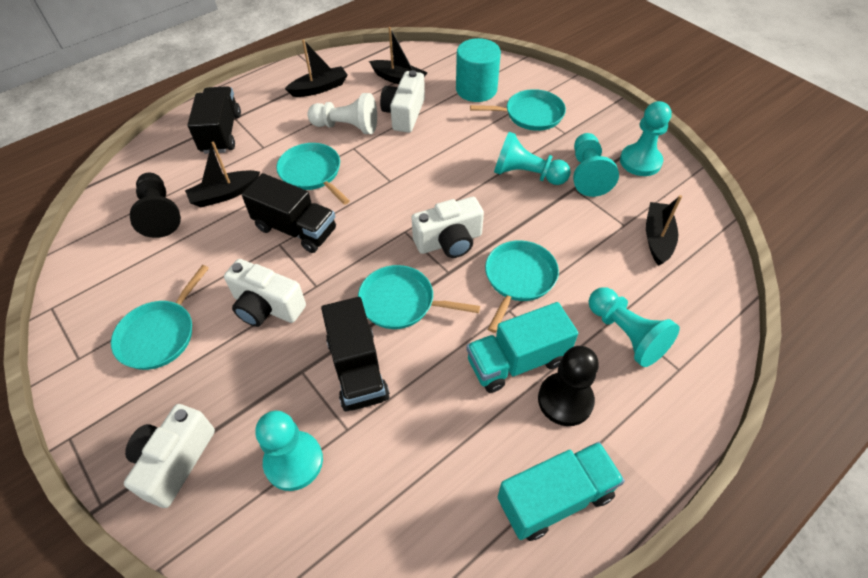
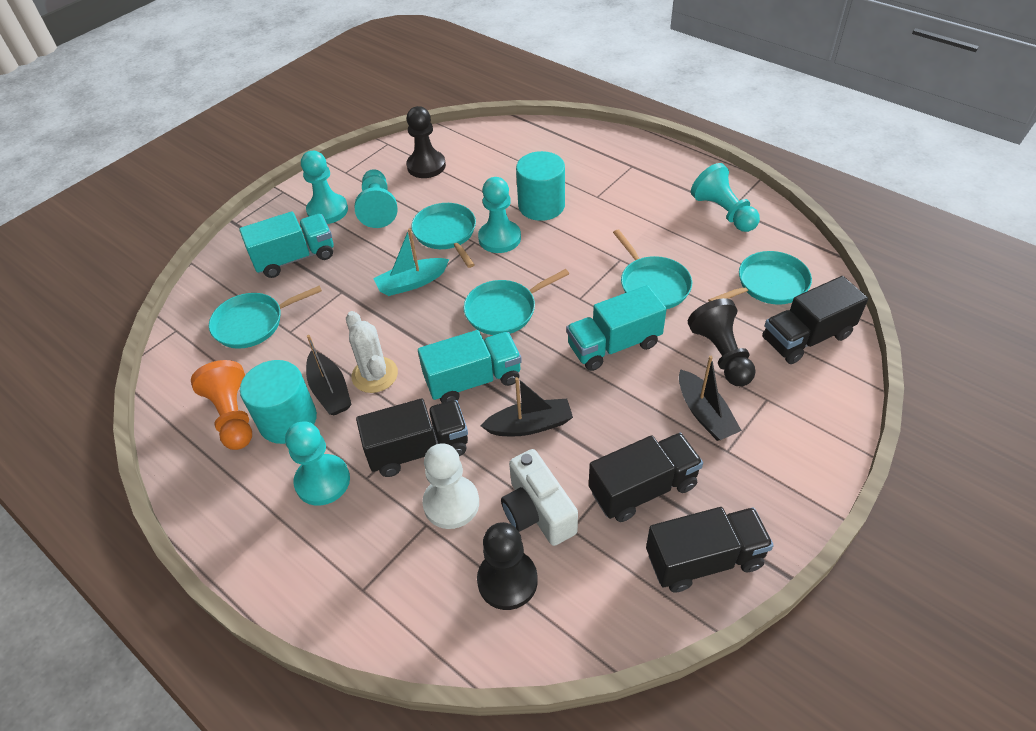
black boat: 4 -> 3
black pawn: 2 -> 3
black truck: 3 -> 4
orange pawn: 0 -> 1
turquoise boat: 0 -> 1
turquoise cylinder: 1 -> 2
turquoise truck: 2 -> 3
white cactus: 0 -> 1
white camera: 4 -> 1

